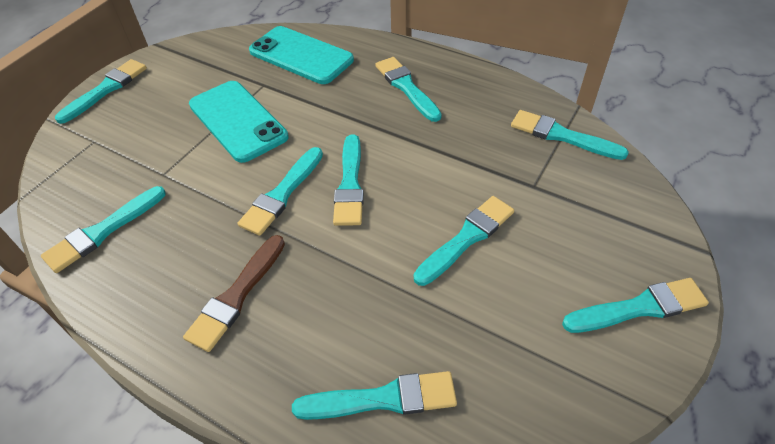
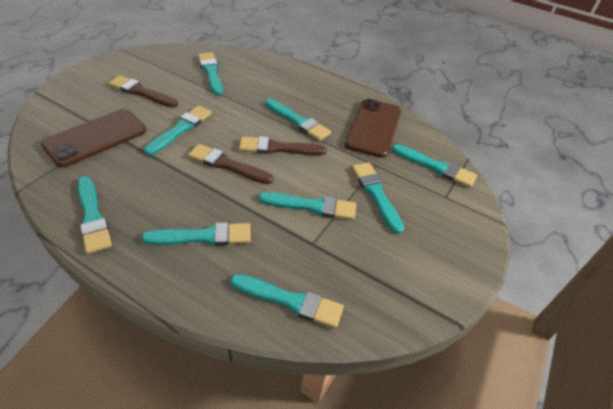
brown brush: 1 -> 3
brown phone: 0 -> 2
turquoise phone: 2 -> 0

